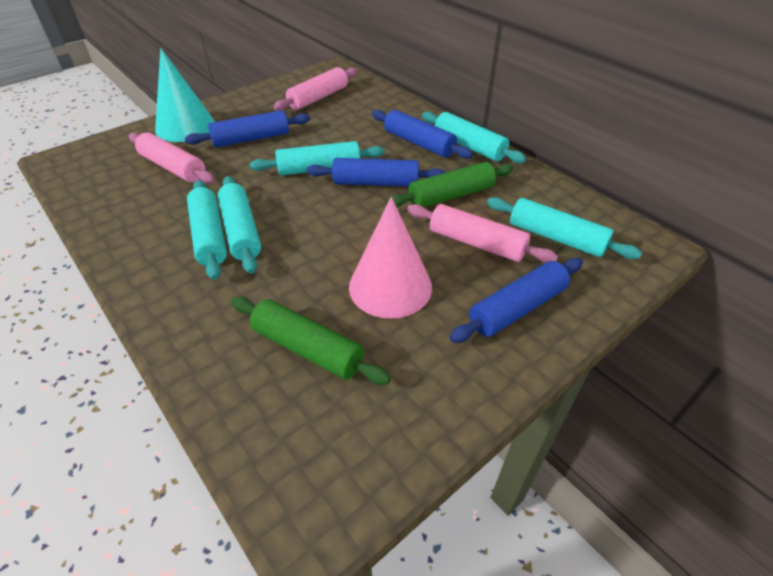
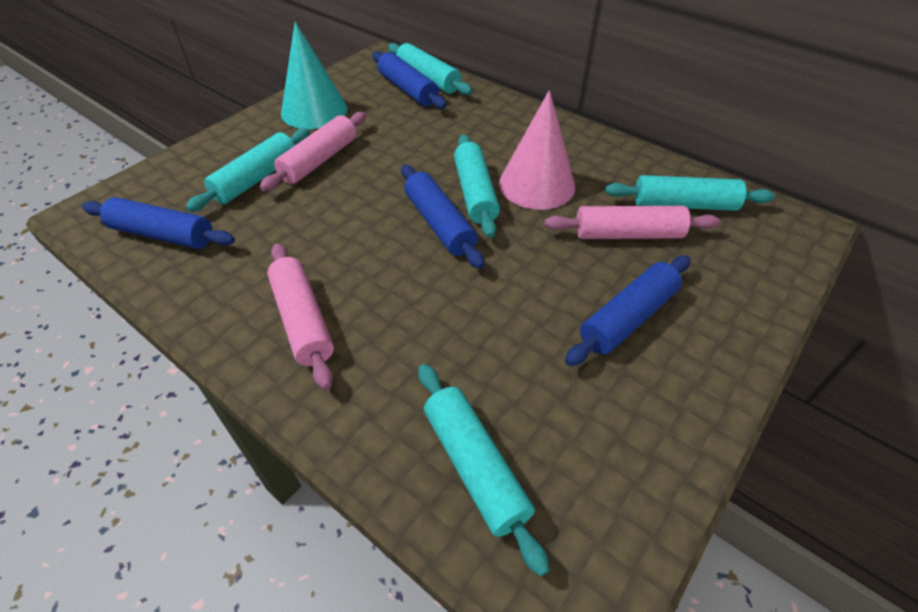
green rolling pin: 2 -> 0

